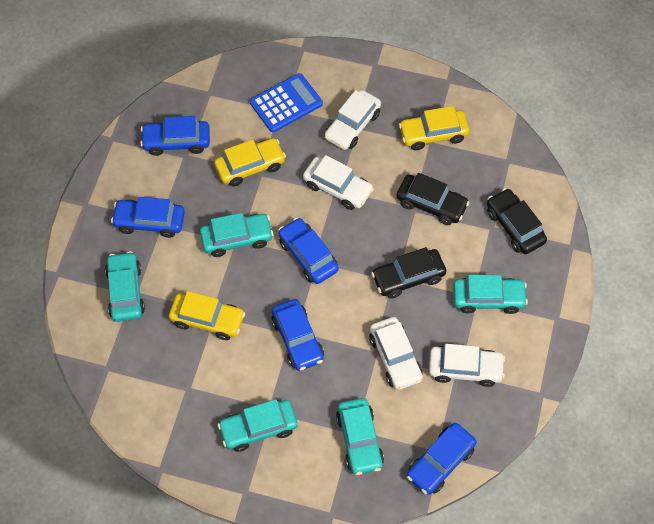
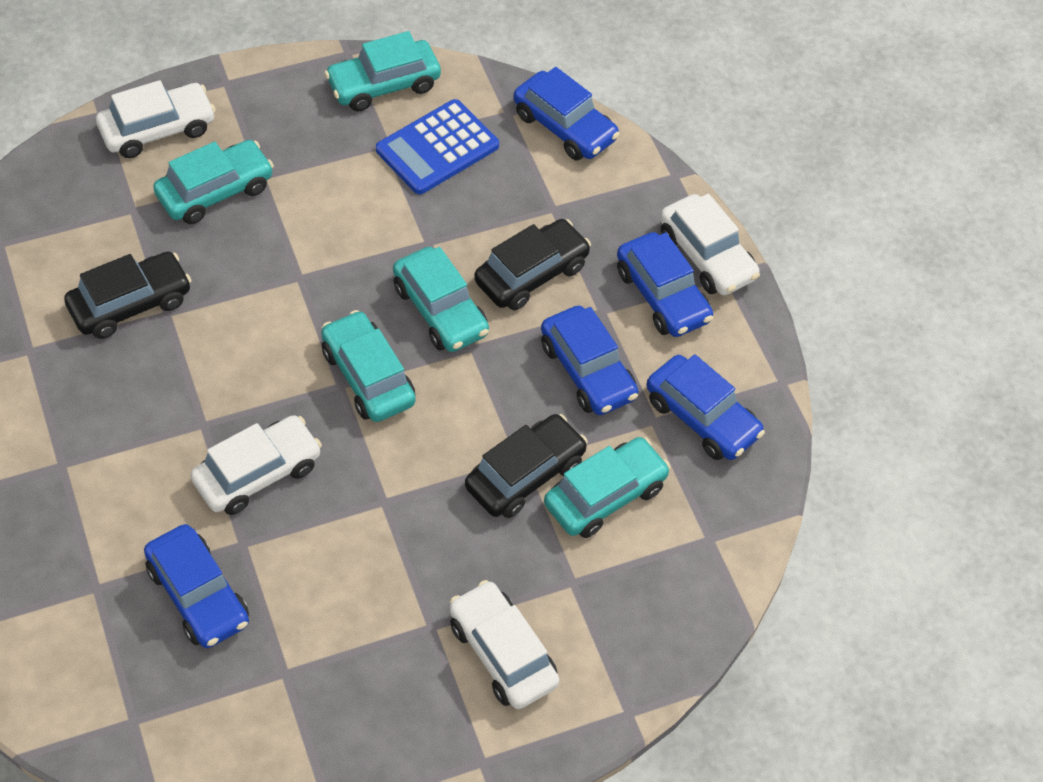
yellow car: 3 -> 0

